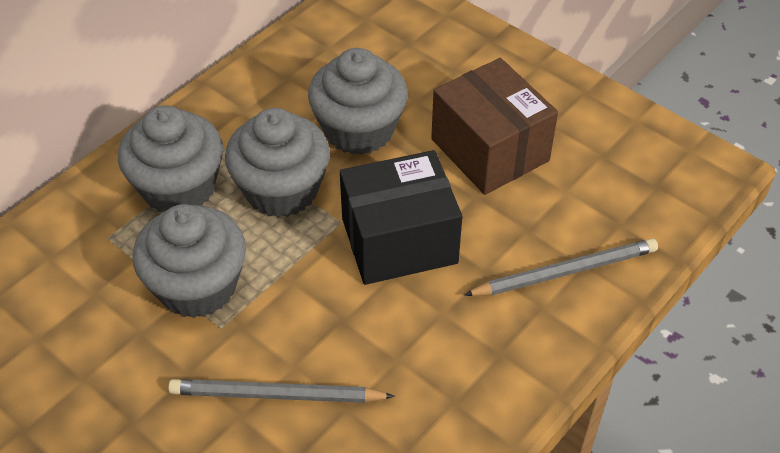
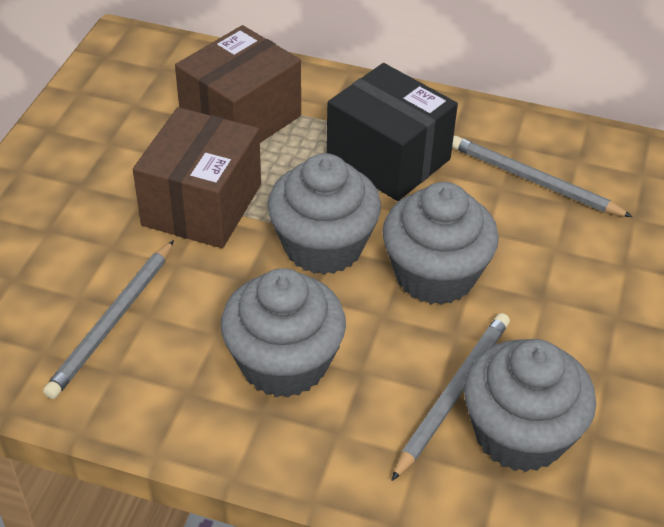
brown box: 1 -> 2
grey pencil: 2 -> 3

